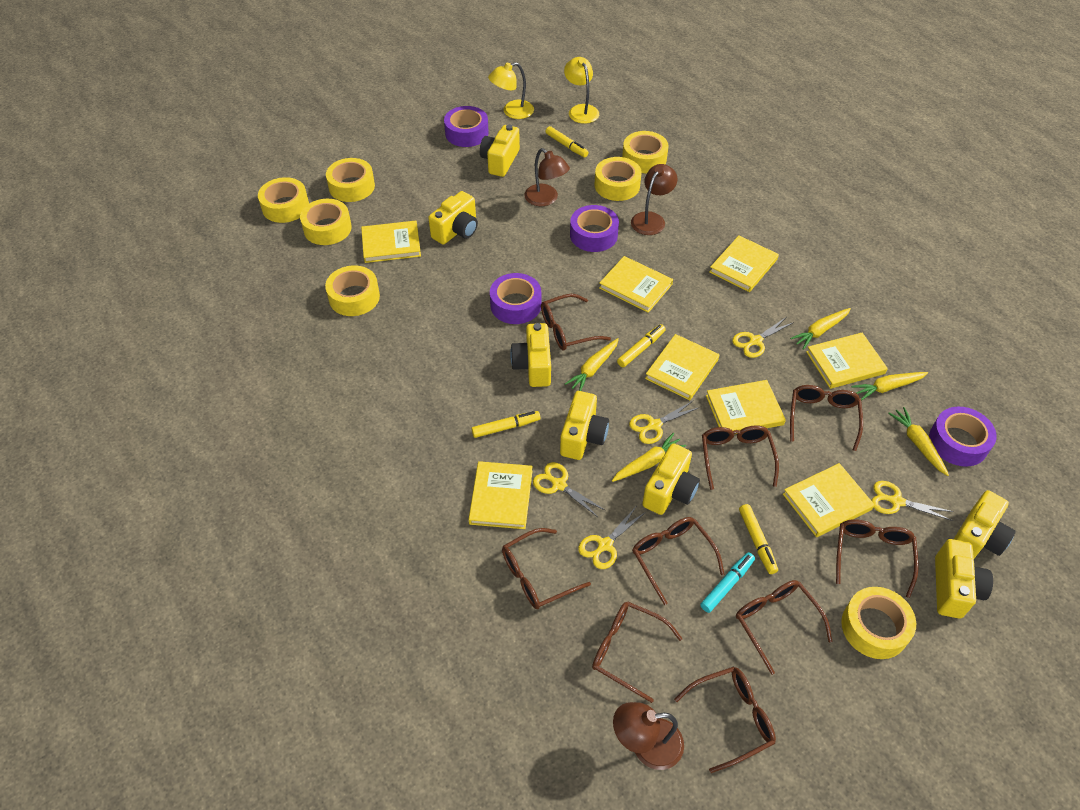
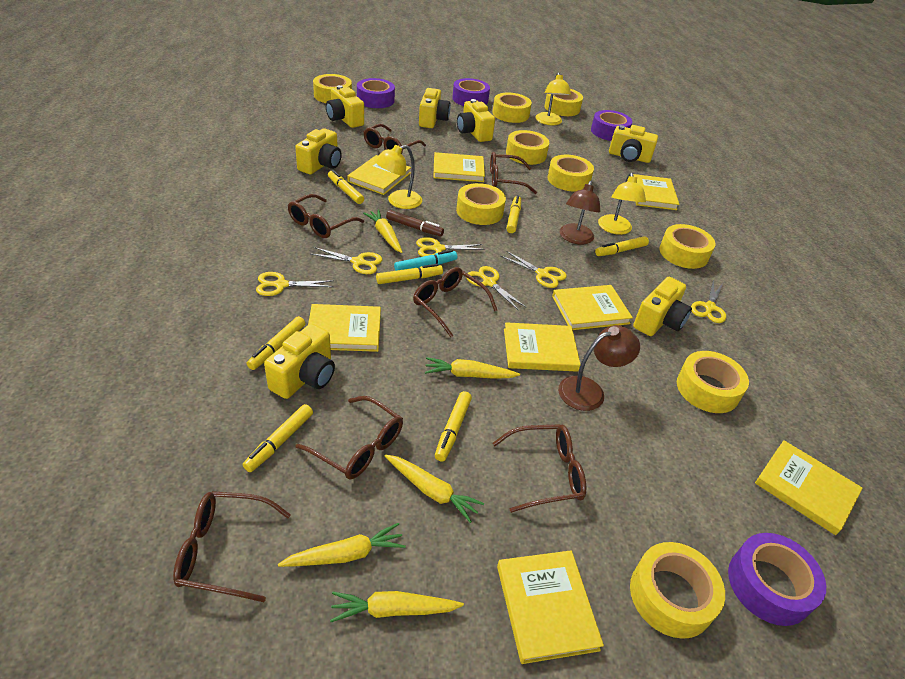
brown glasses: 9 -> 7
brown lamp: 3 -> 2
brown marker: 0 -> 1
yellow lamp: 2 -> 3
yellow marker: 4 -> 7
yellow scissors: 5 -> 6
yellow tape: 7 -> 9

